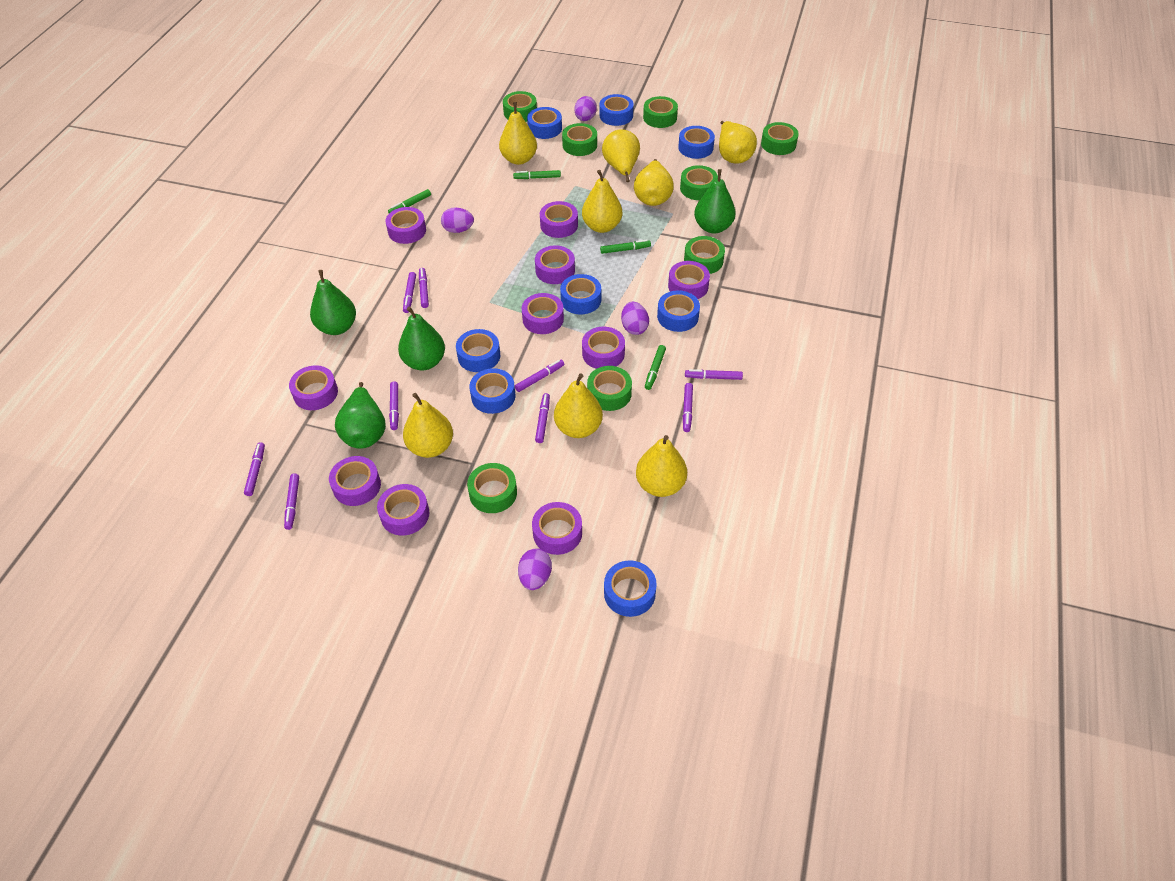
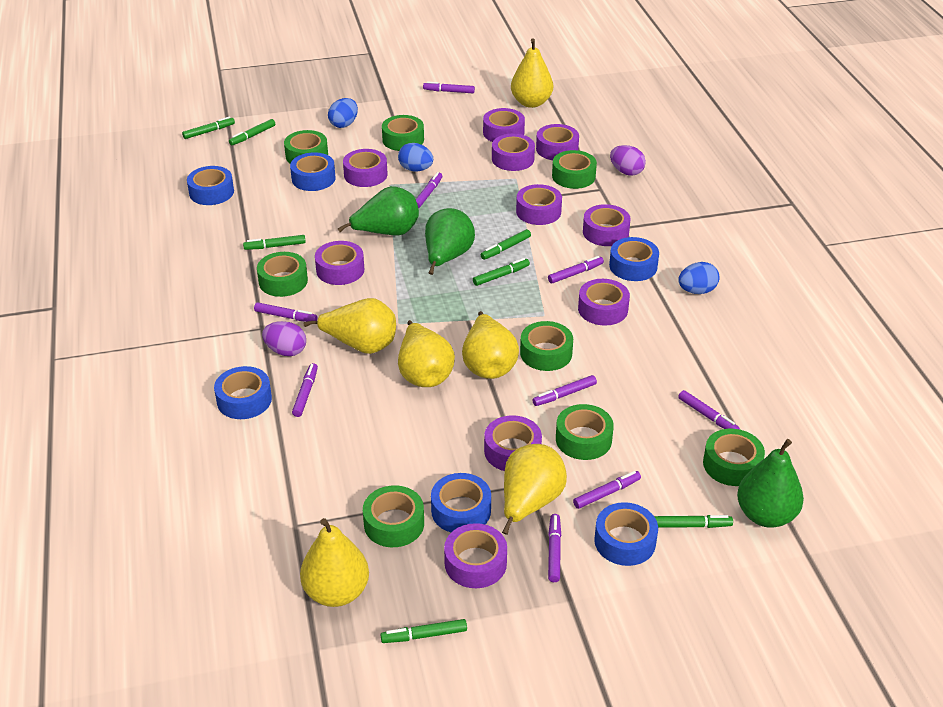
blue egg: 0 -> 3
blue tape: 8 -> 6
green marker: 4 -> 7
green pear: 4 -> 3
purple egg: 4 -> 2
yellow pear: 8 -> 6

